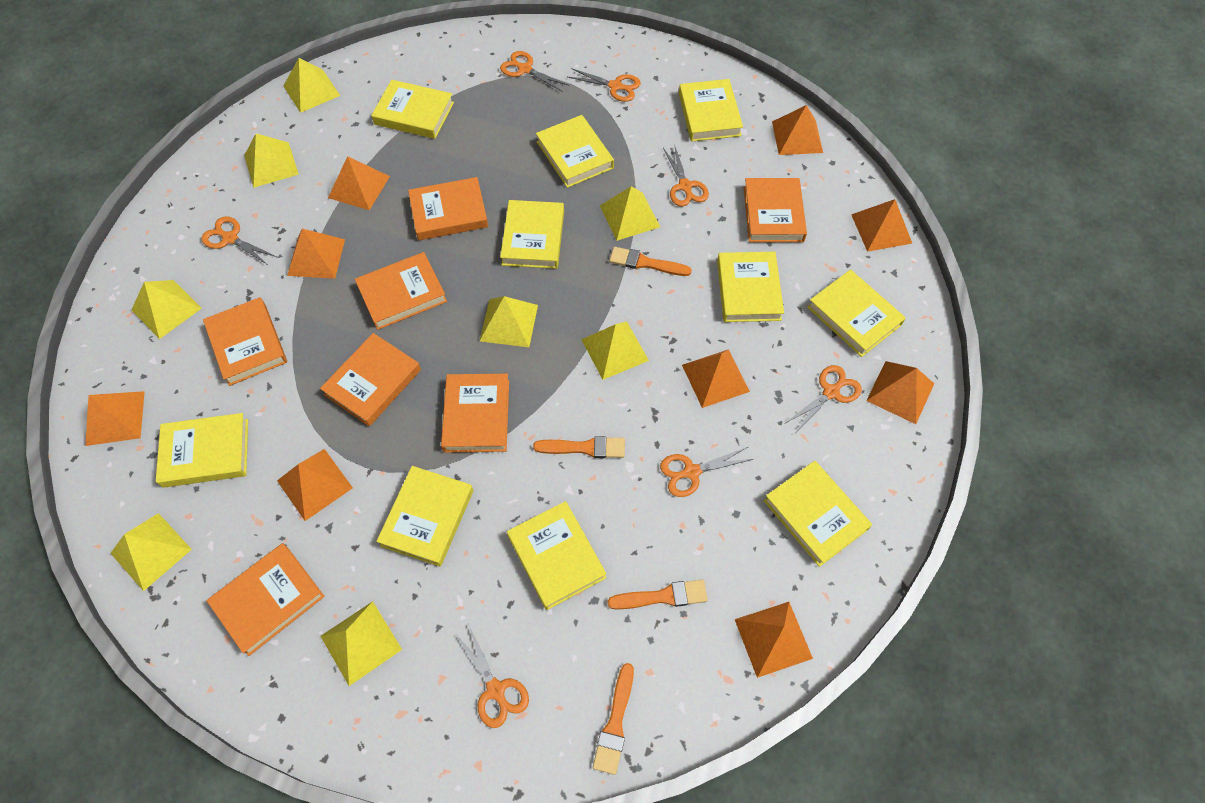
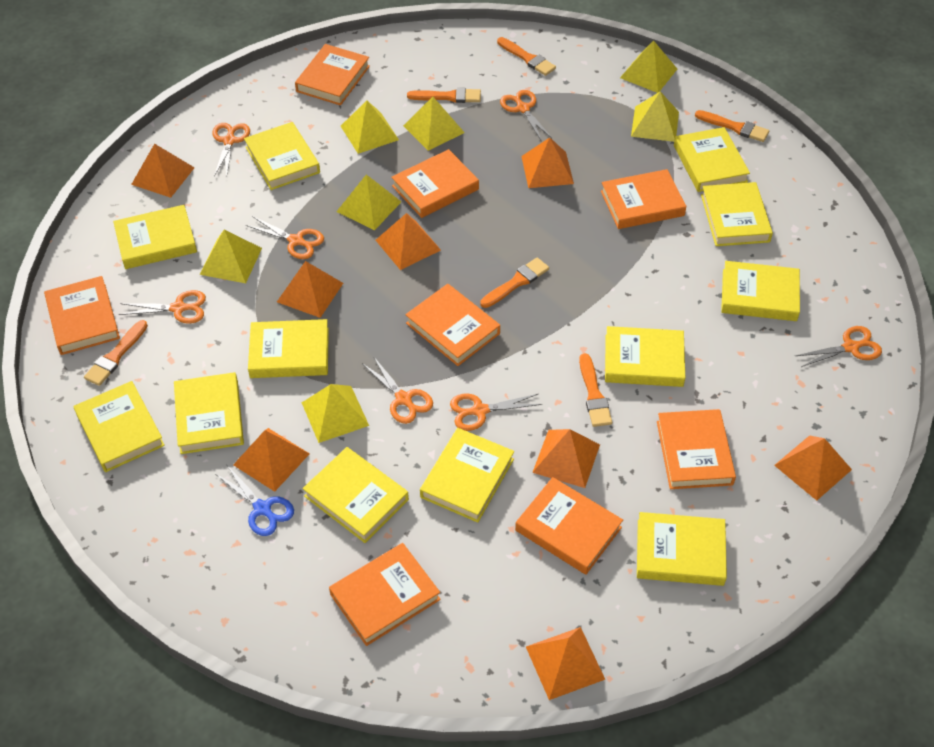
blue scissors: 0 -> 1
orange book: 7 -> 8
orange brush: 4 -> 6
orange pyramid: 9 -> 8
yellow book: 10 -> 12
yellow pyramid: 8 -> 7

